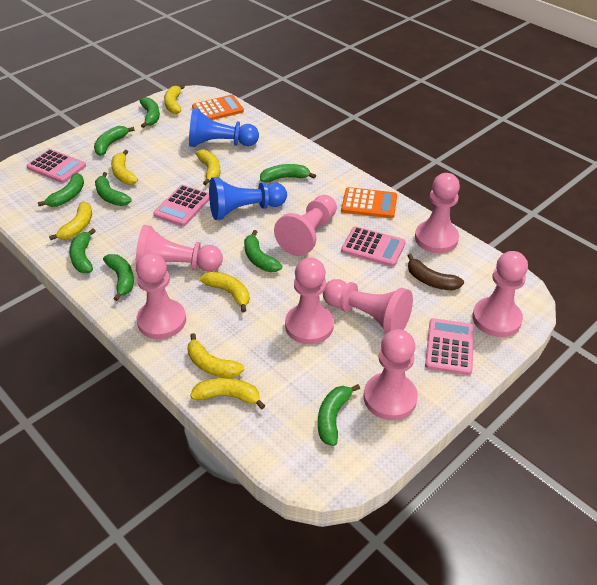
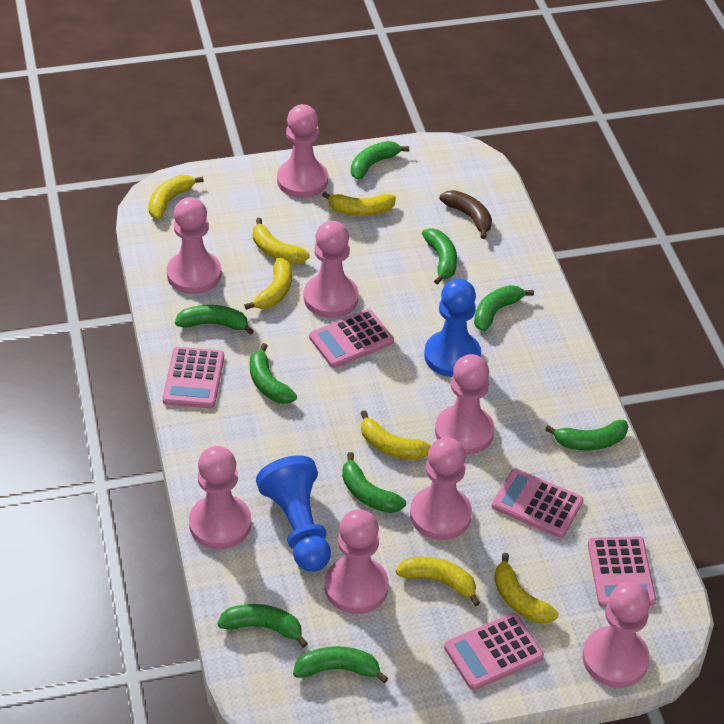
orange calculator: 2 -> 0
pink calculator: 4 -> 5

